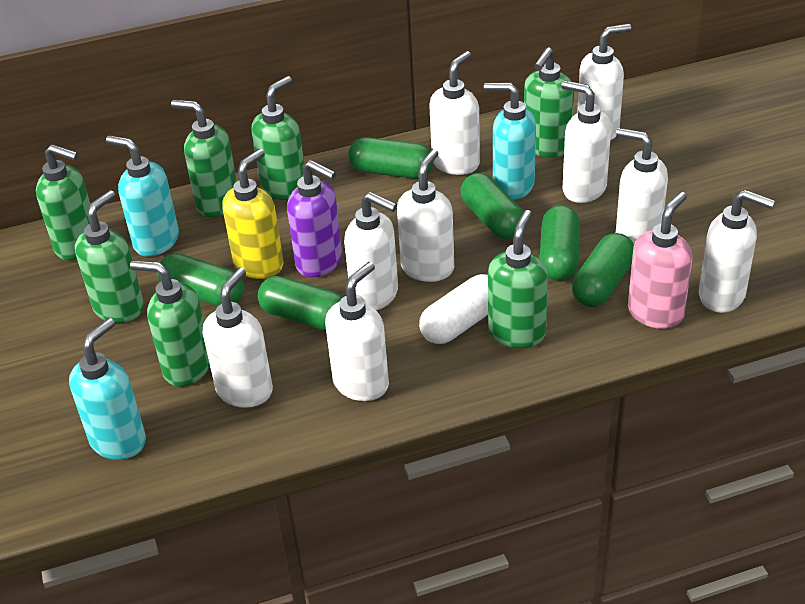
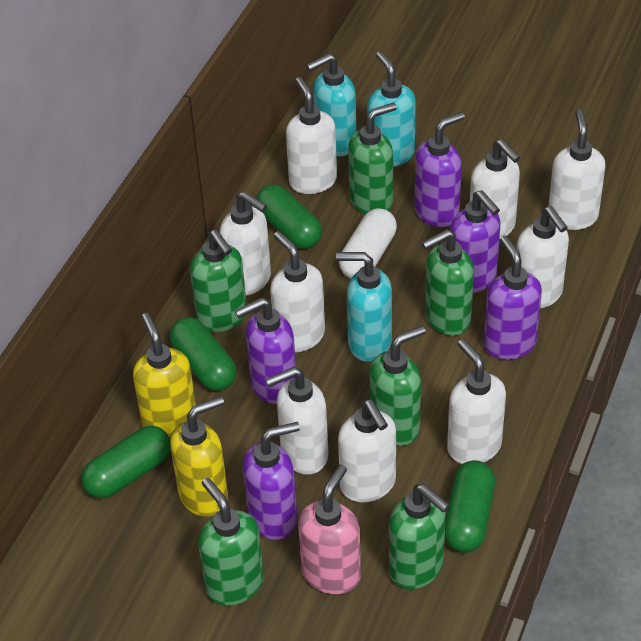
green capsule: 6 -> 4
green soap dispenser: 7 -> 6
purple soap dispenser: 1 -> 5
yellow soap dispenser: 1 -> 2

